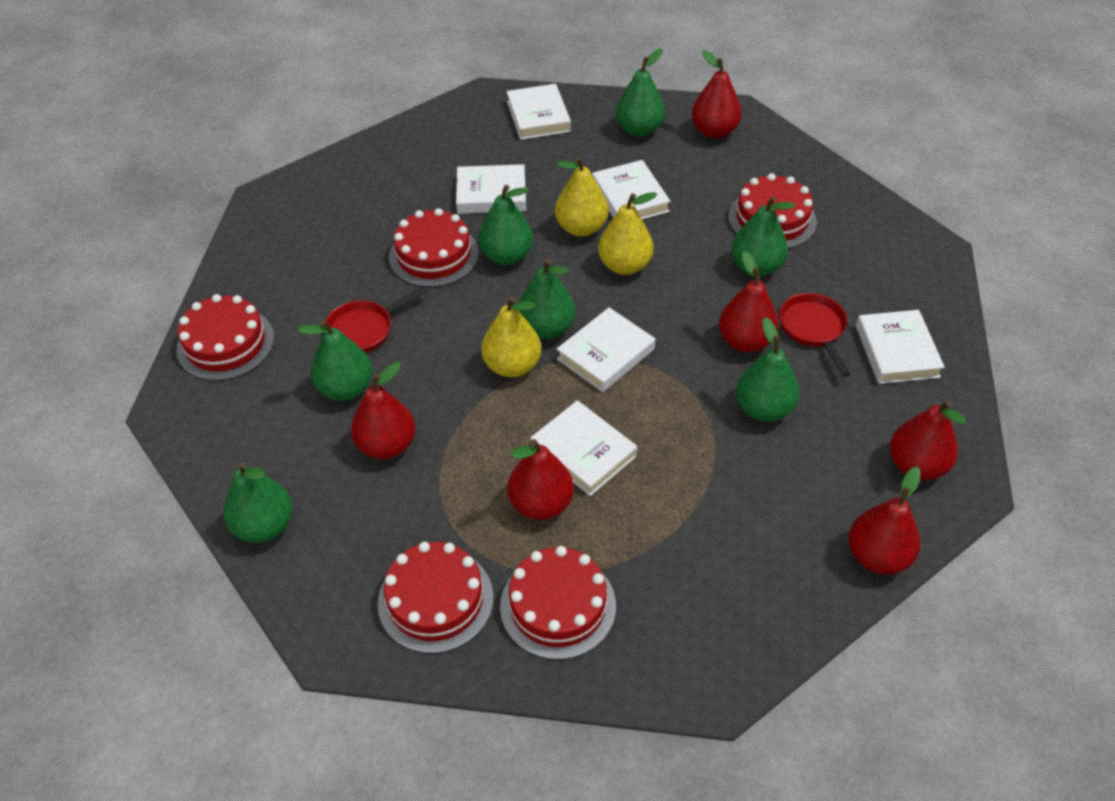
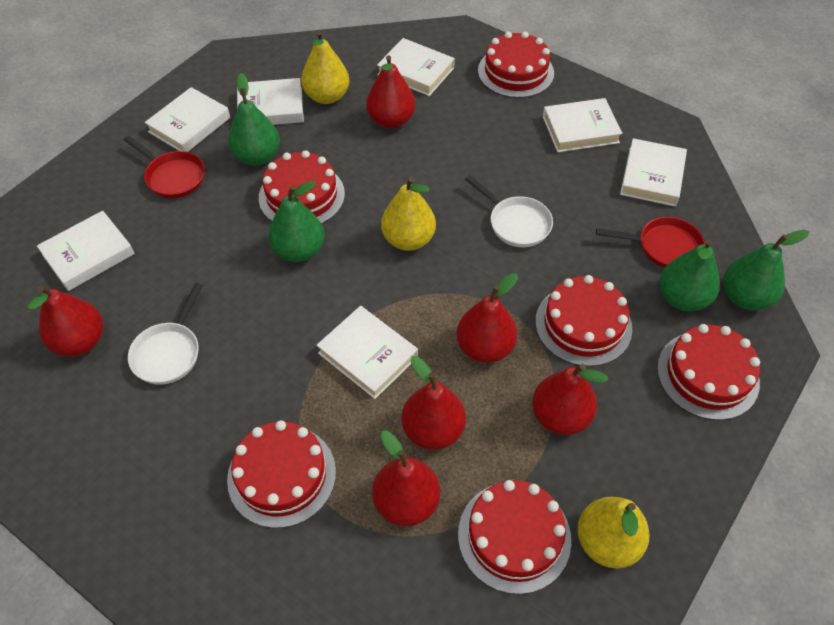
green pear: 7 -> 4
red cake: 5 -> 6
white book: 6 -> 7
white pan: 0 -> 2

